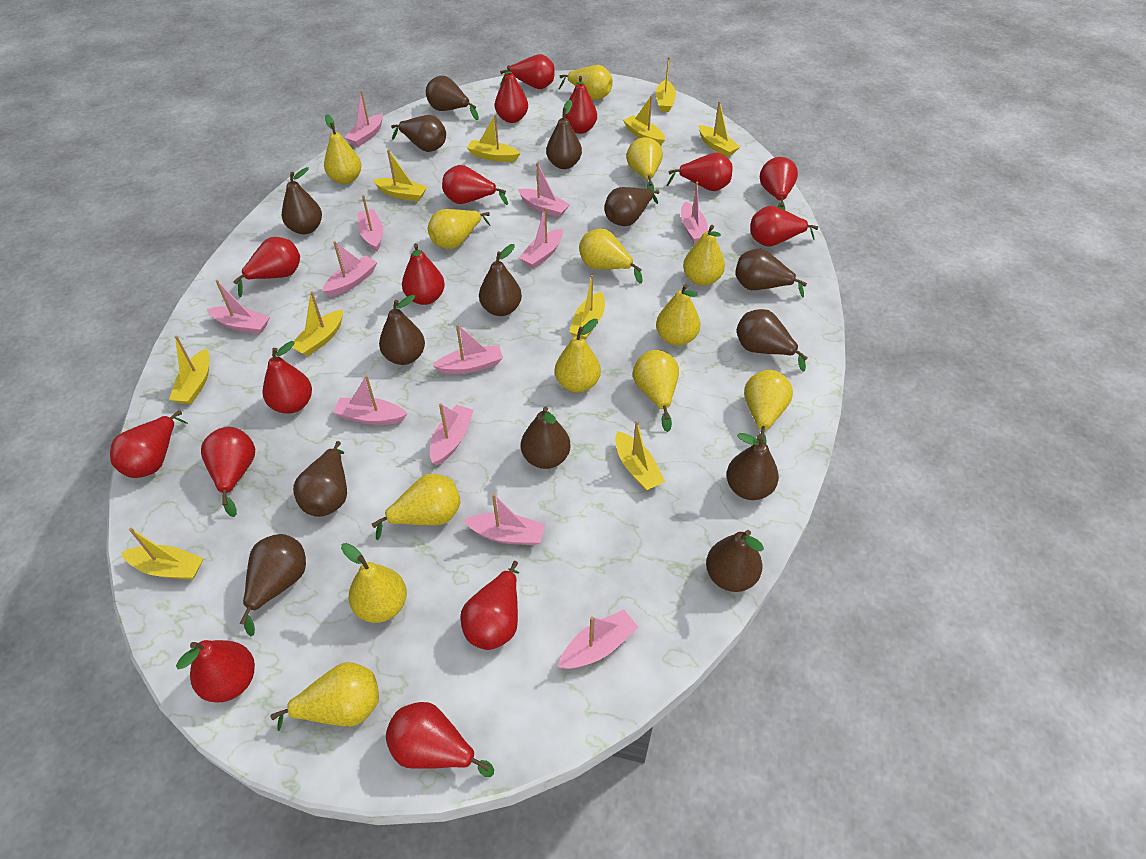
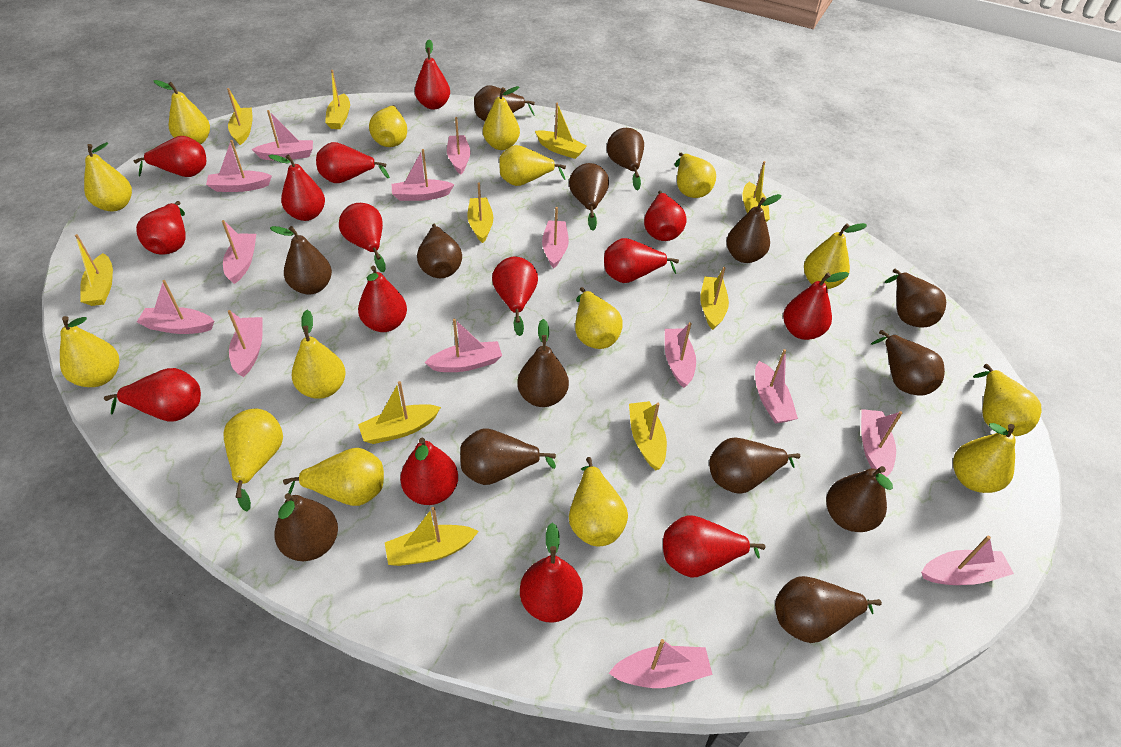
pink boat: 12 -> 14
yellow pear: 13 -> 15

